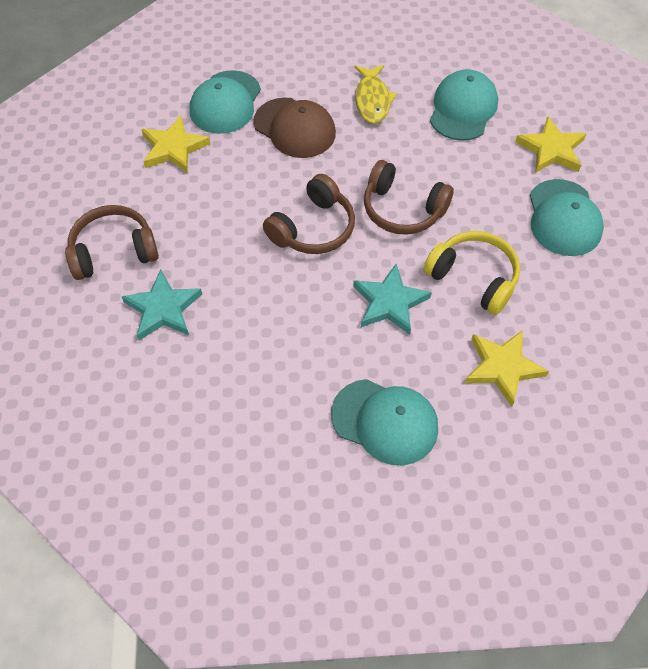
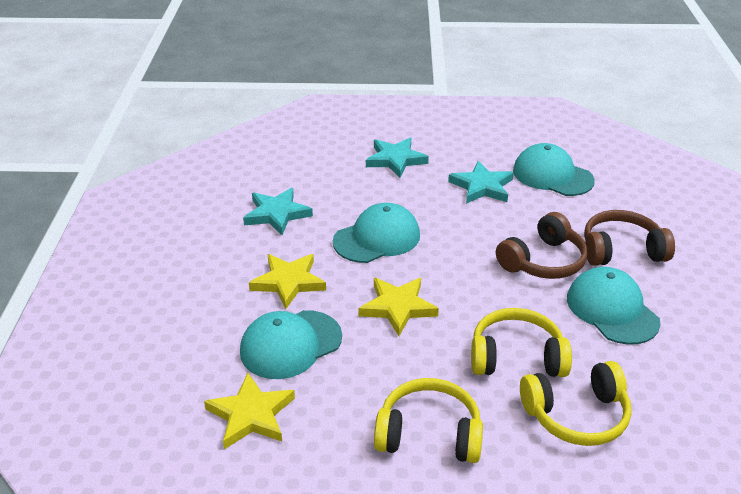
brown cap: 1 -> 0
brown headphones: 3 -> 2
turquoise star: 2 -> 3
yellow fish: 1 -> 0
yellow headphones: 1 -> 3

